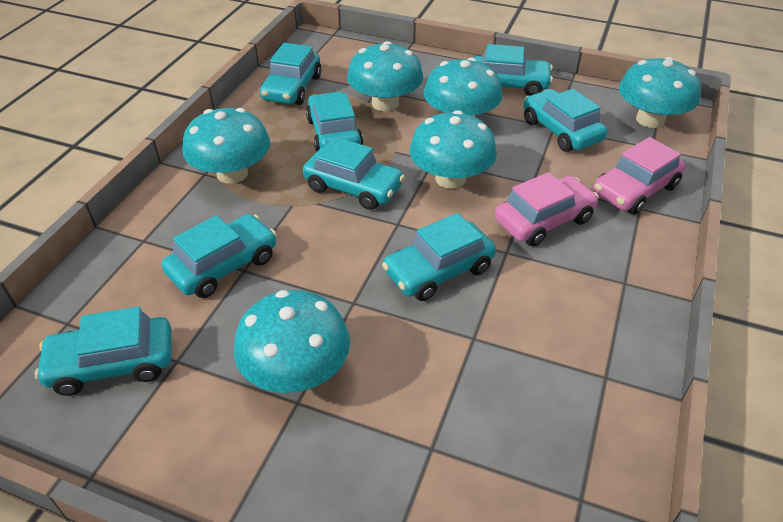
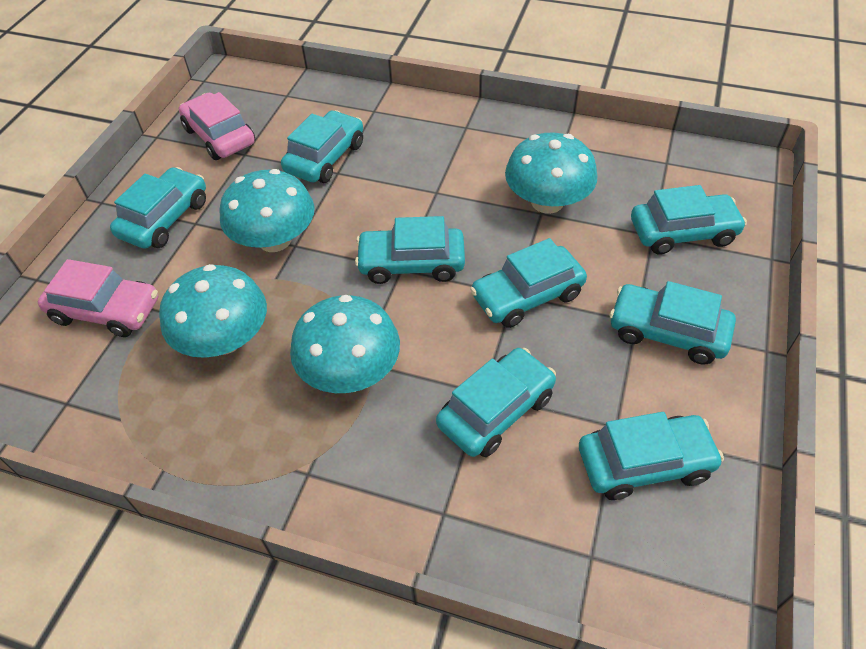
turquoise mushroom: 6 -> 4

